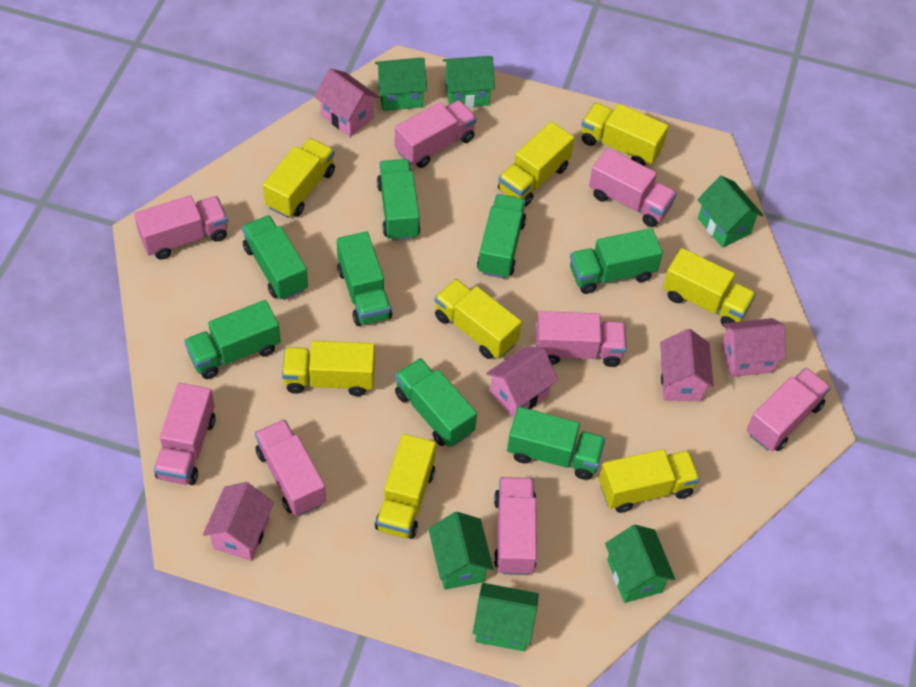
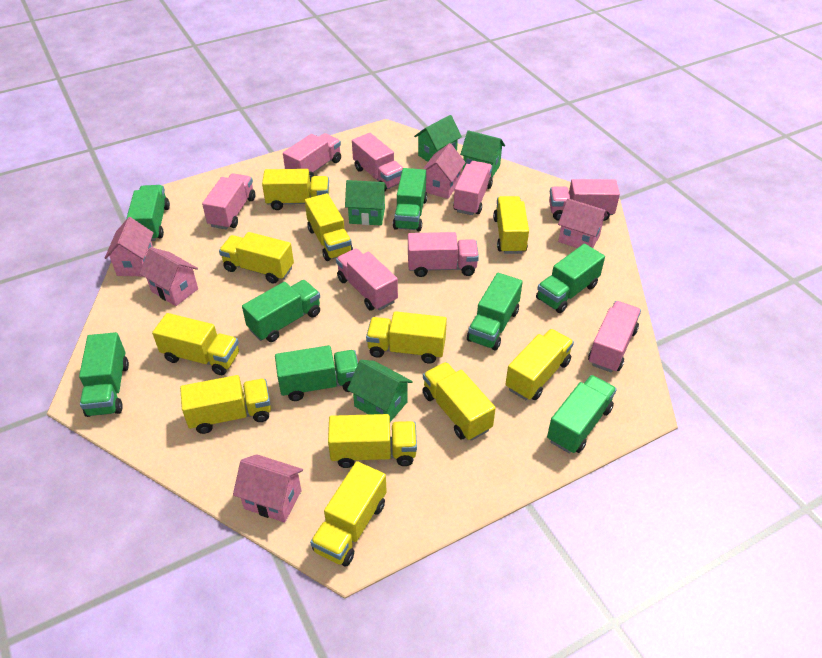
green house: 6 -> 4
yellow truck: 8 -> 11

